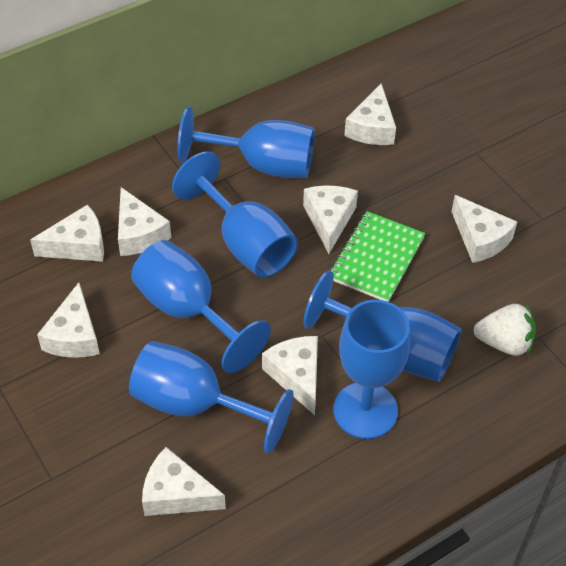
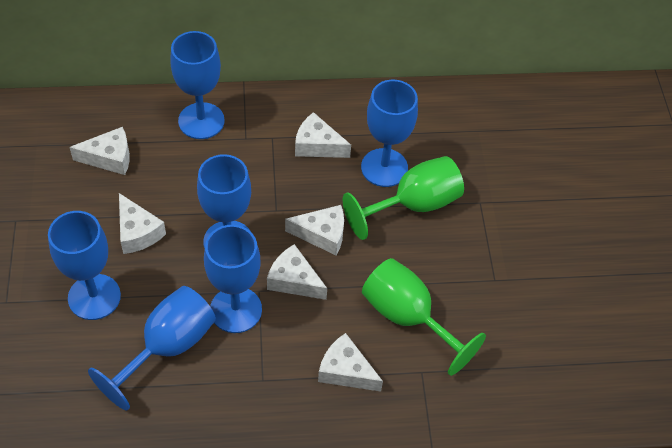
green goblet: 0 -> 2
green notebook: 1 -> 0
white cheese: 8 -> 6
white strawberry: 1 -> 0

